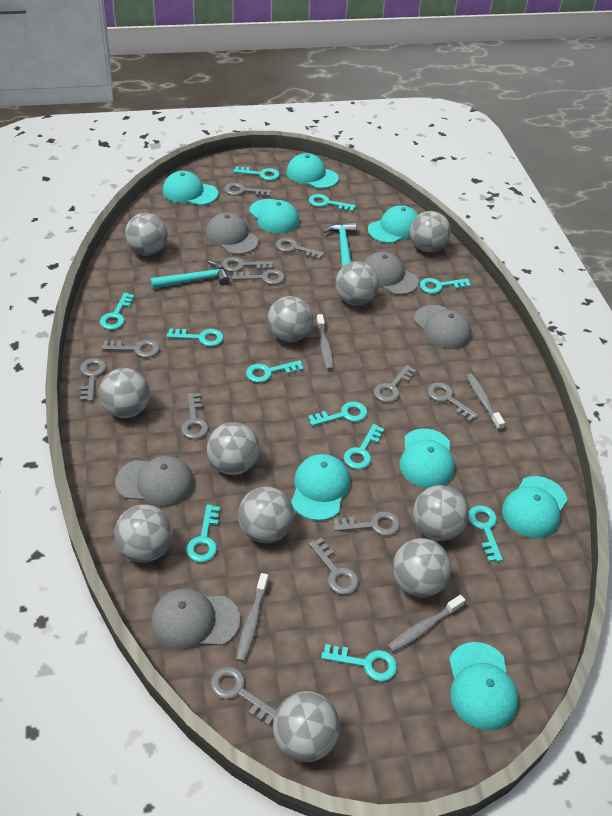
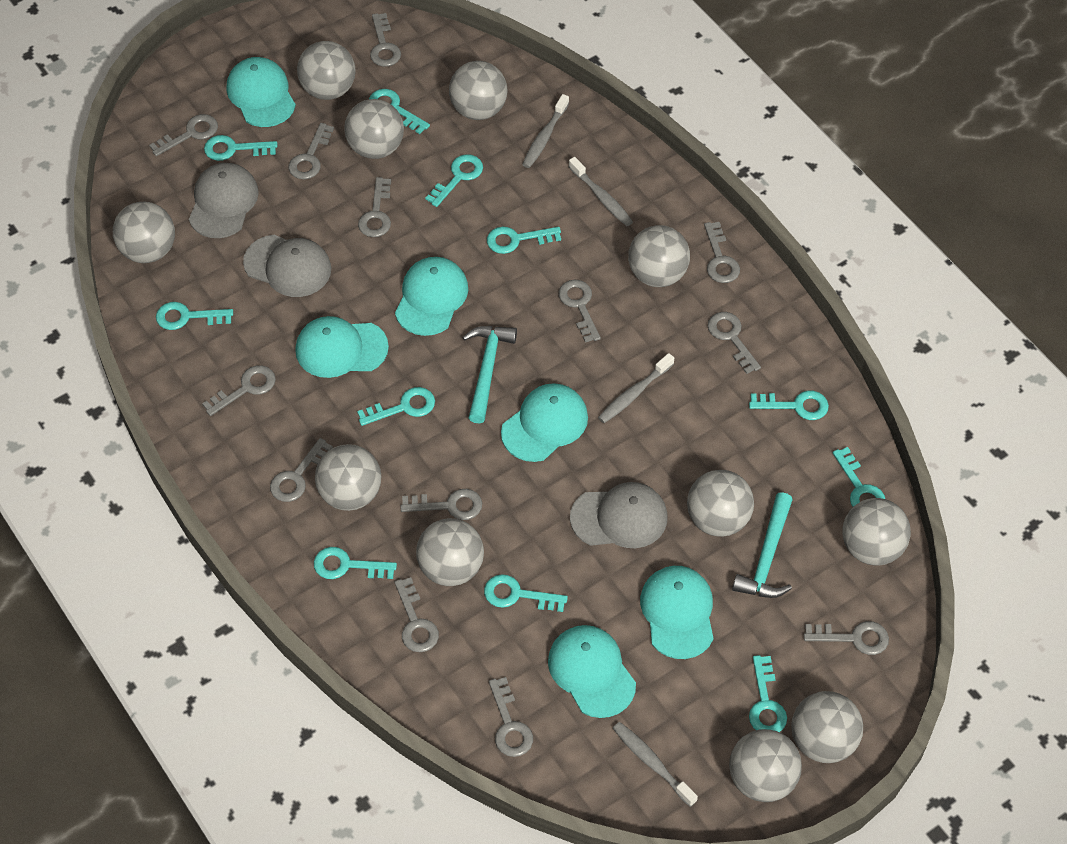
grey cap: 5 -> 3
grey key: 12 -> 13
turquoise cap: 8 -> 6

